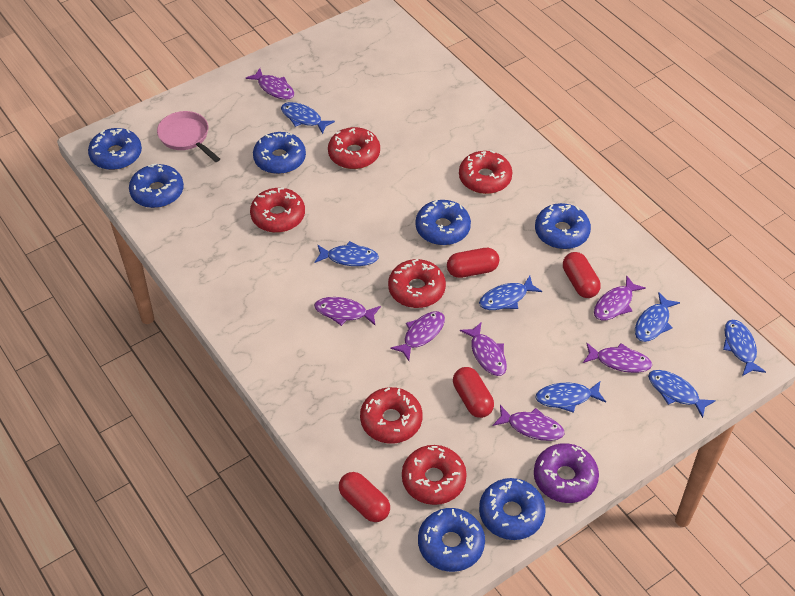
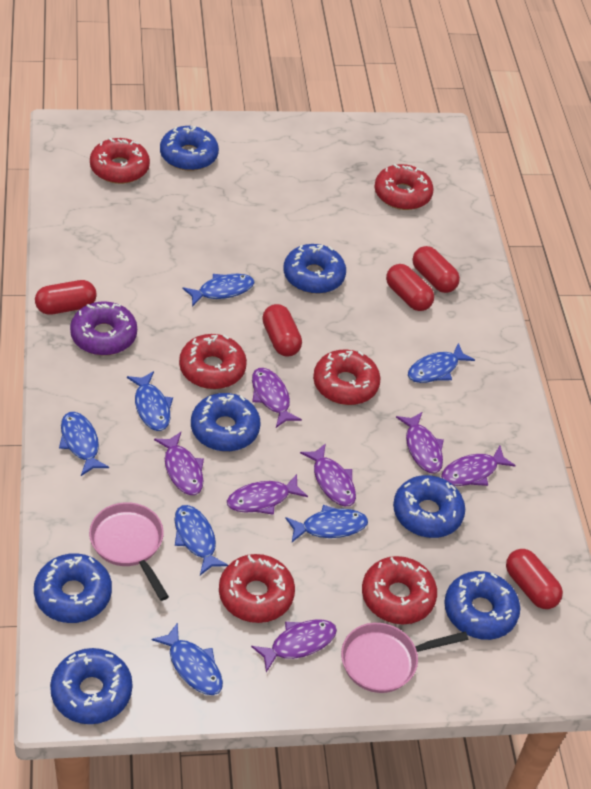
pink pan: 1 -> 2
red capsule: 4 -> 5

